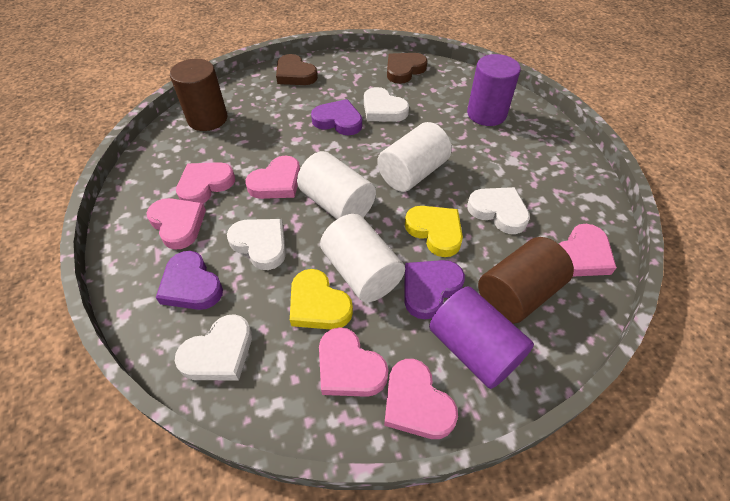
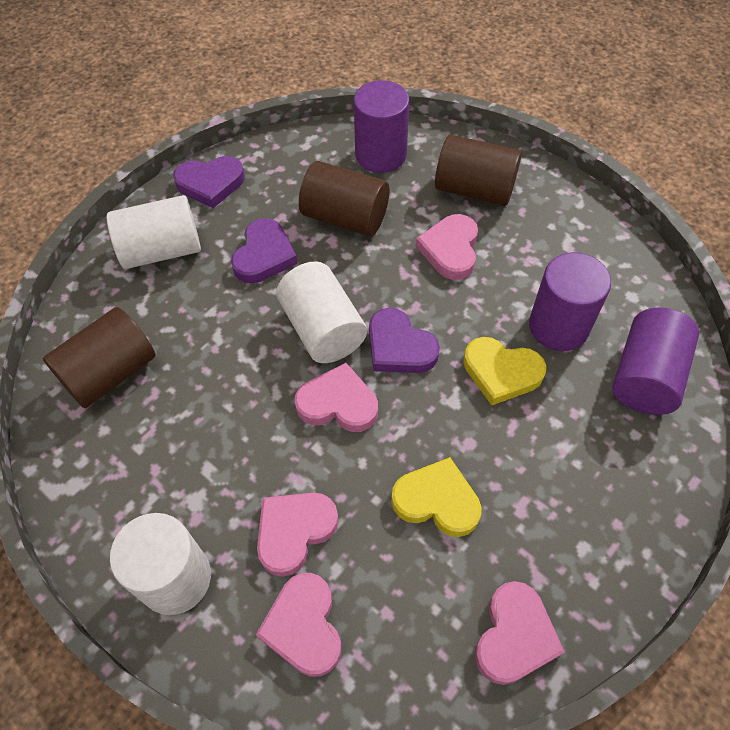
brown cylinder: 2 -> 3
brown heart: 2 -> 0
pink heart: 6 -> 5
purple cylinder: 2 -> 3
white heart: 4 -> 0

